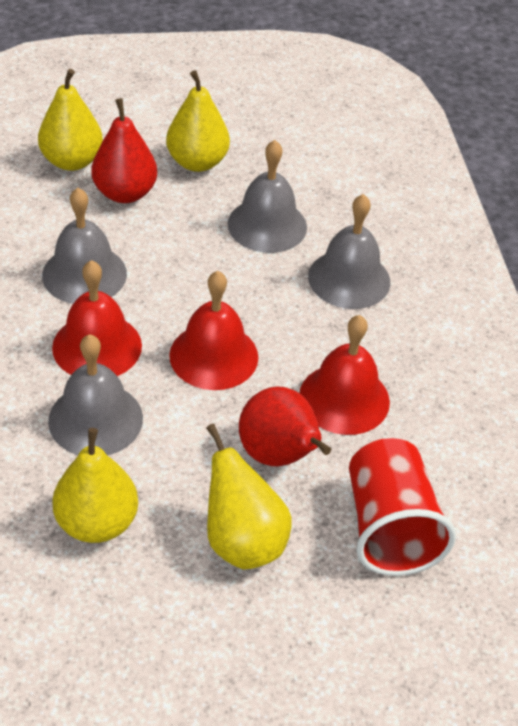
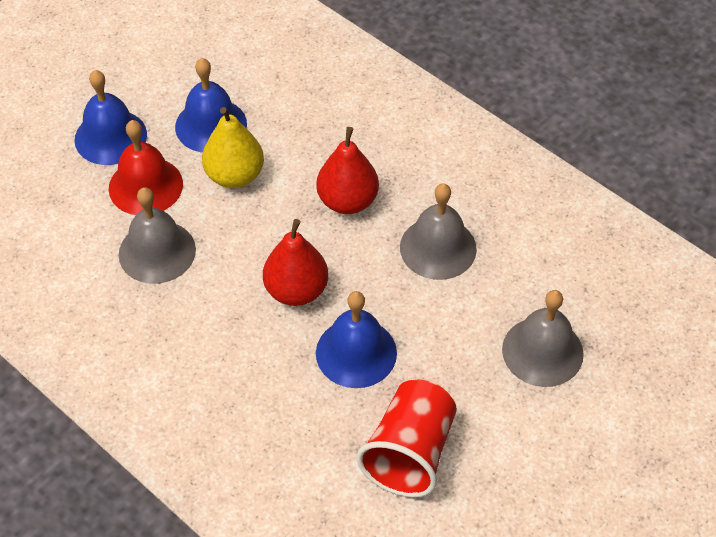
blue bell: 0 -> 3
grey bell: 4 -> 3
red bell: 3 -> 1
yellow pear: 4 -> 1

